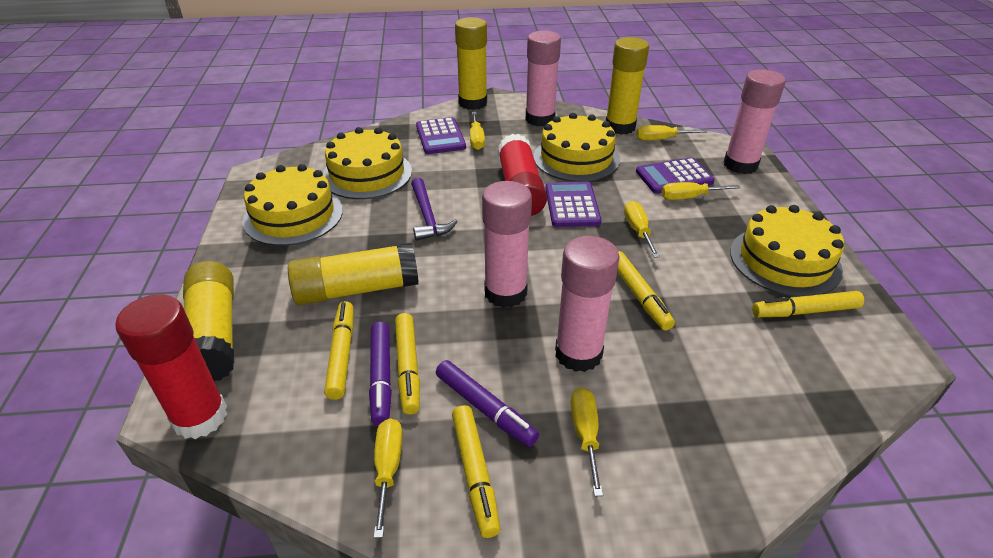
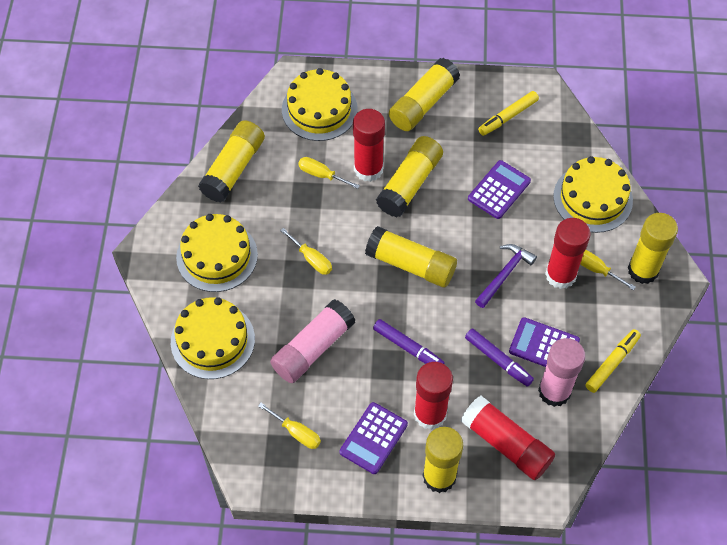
pink glue stick: 4 -> 2
red glue stick: 2 -> 4
yellow glue stick: 4 -> 6
yellow marker: 5 -> 2
yellow screwdriver: 6 -> 4

